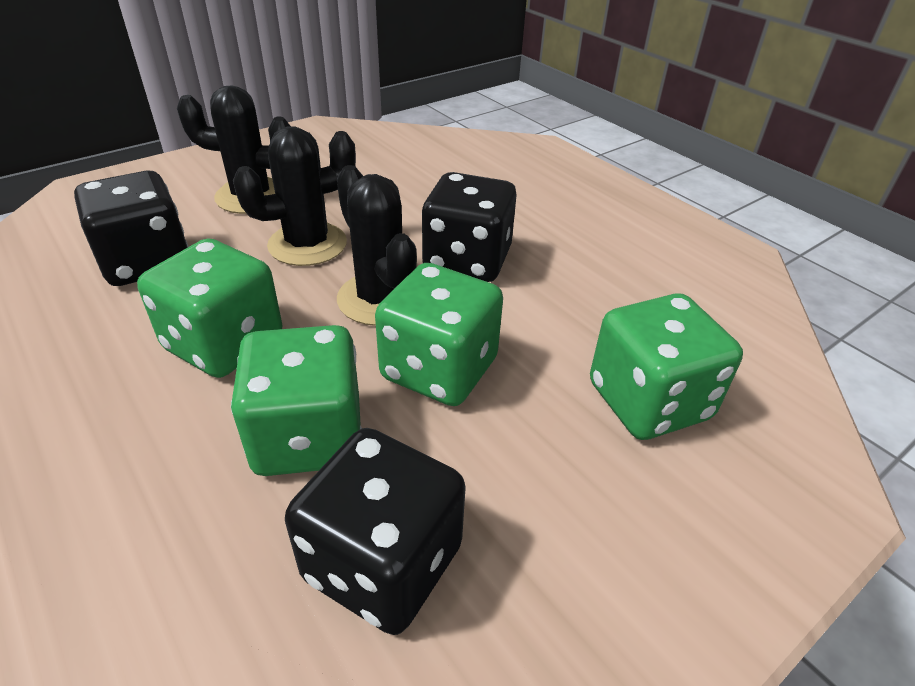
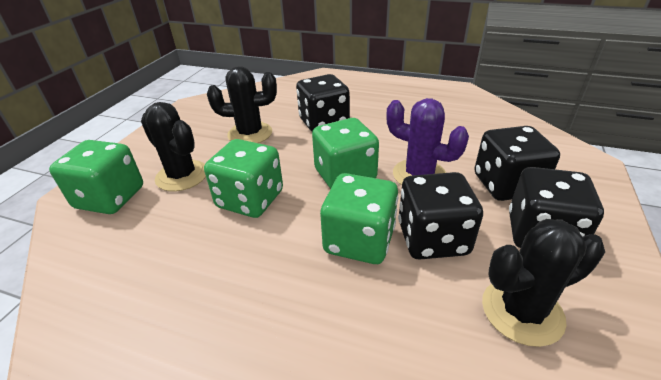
black dice: 3 -> 4
purple cactus: 0 -> 1

